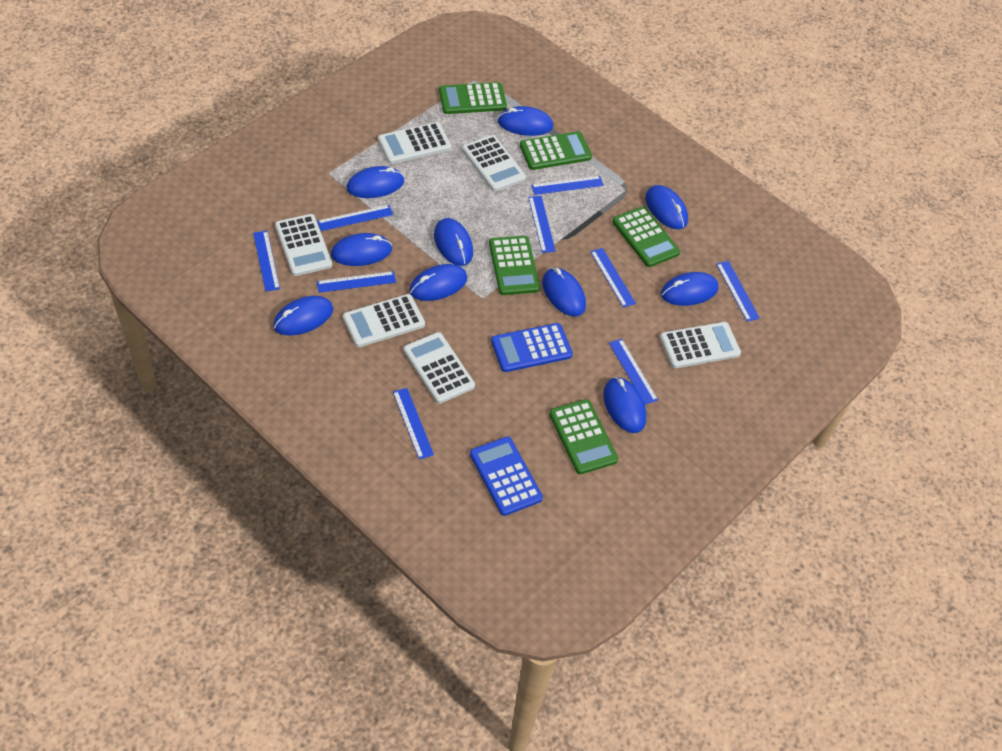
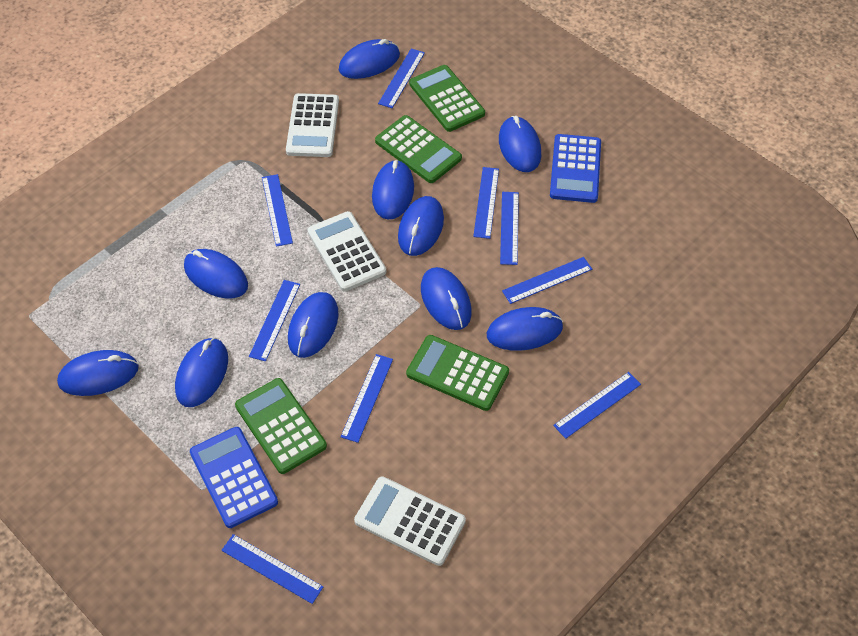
green calculator: 5 -> 4
white calculator: 6 -> 3

